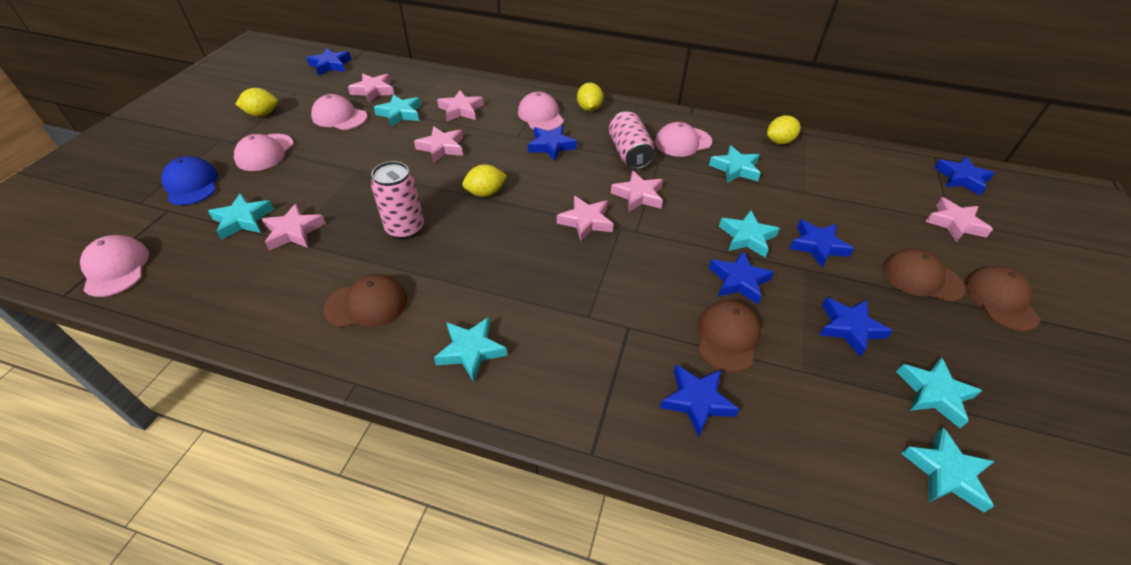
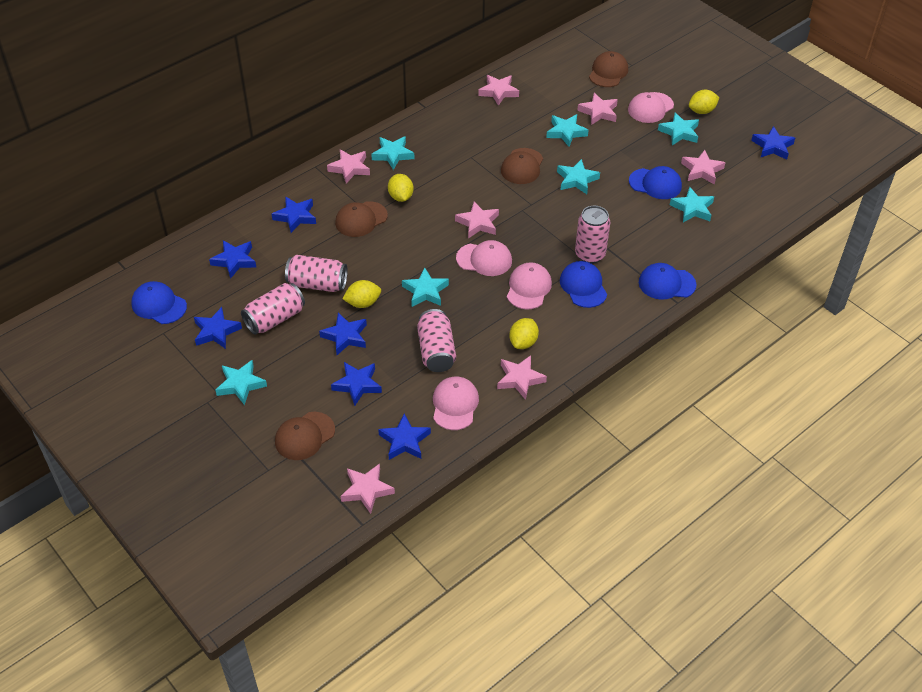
blue cap: 1 -> 4
pink can: 2 -> 4
pink cap: 5 -> 4

